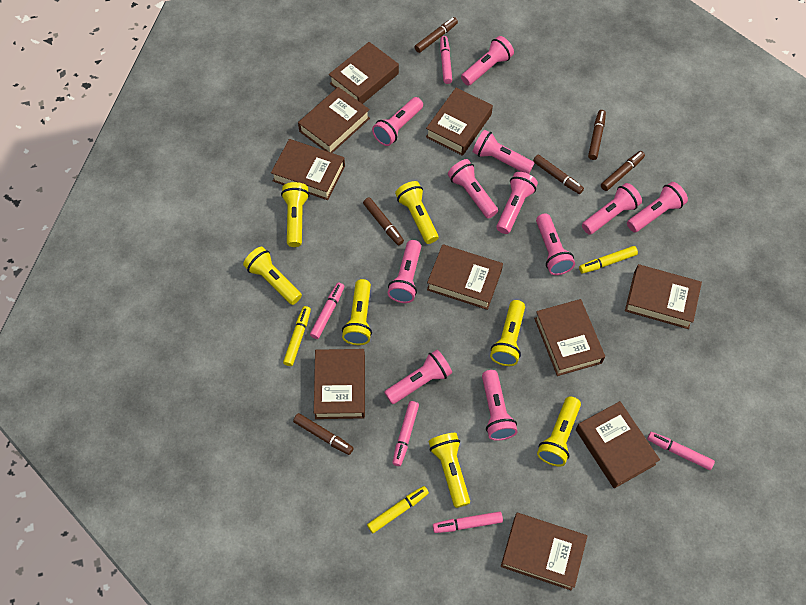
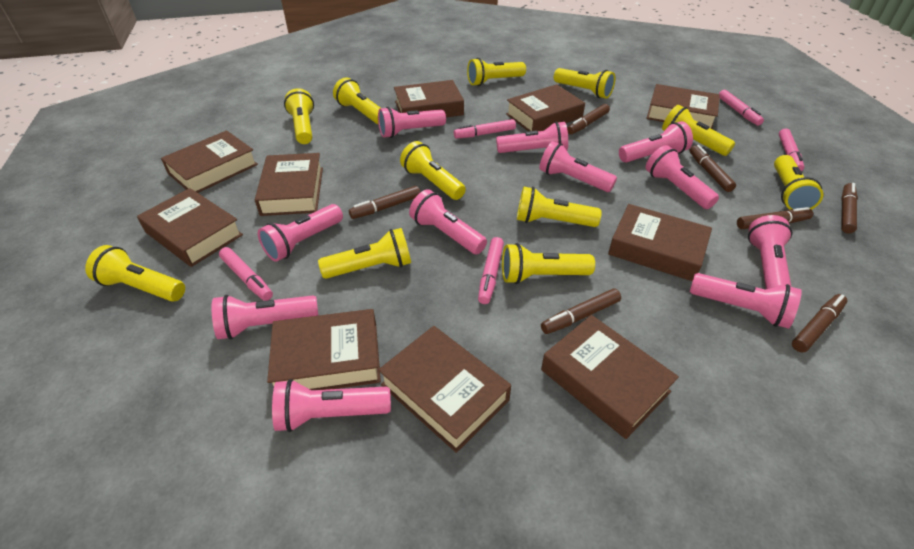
brown marker: 6 -> 7
yellow flashlight: 7 -> 11
yellow marker: 3 -> 0

